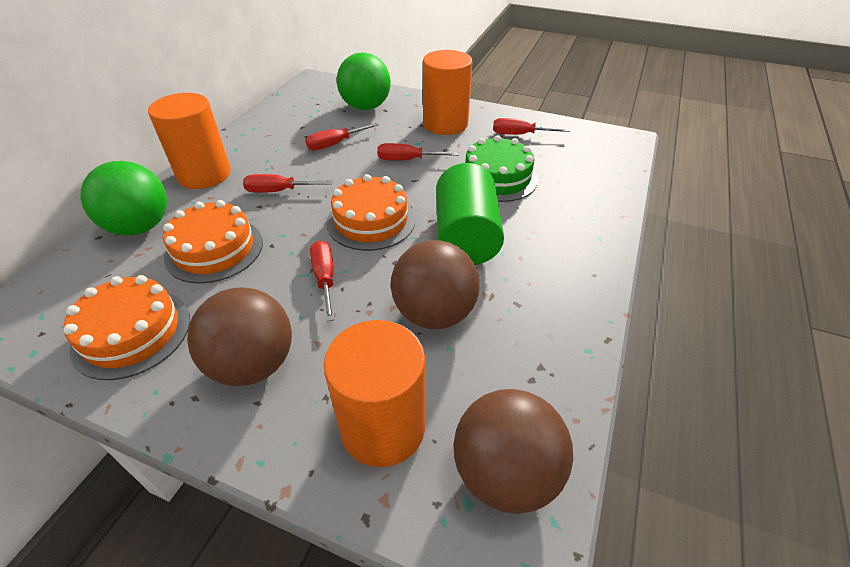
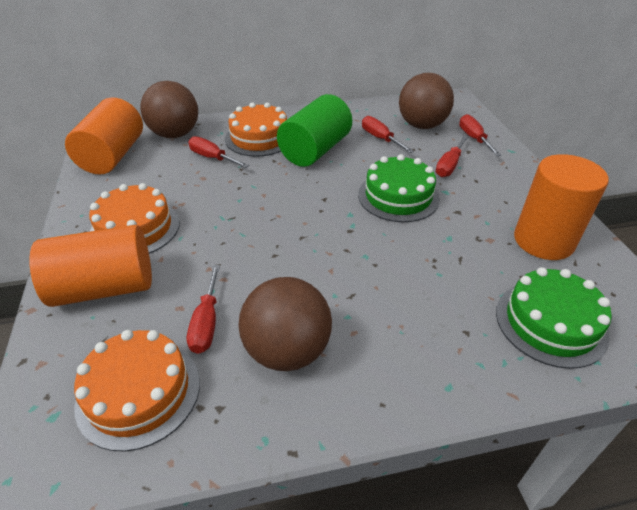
green ball: 2 -> 0
green cake: 1 -> 2

